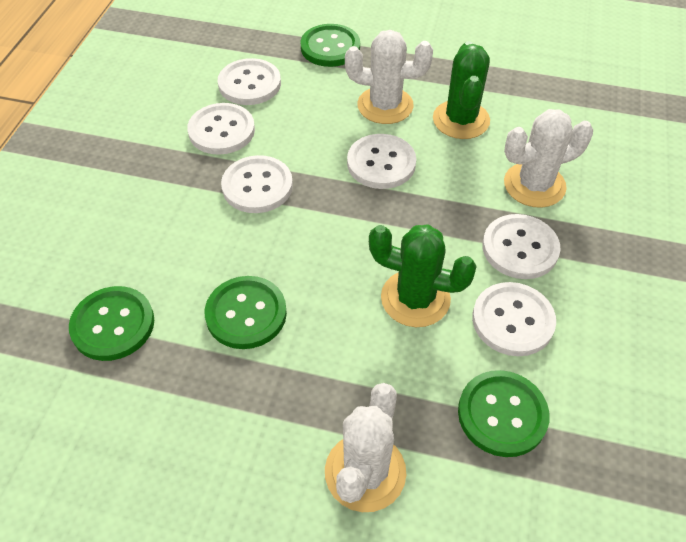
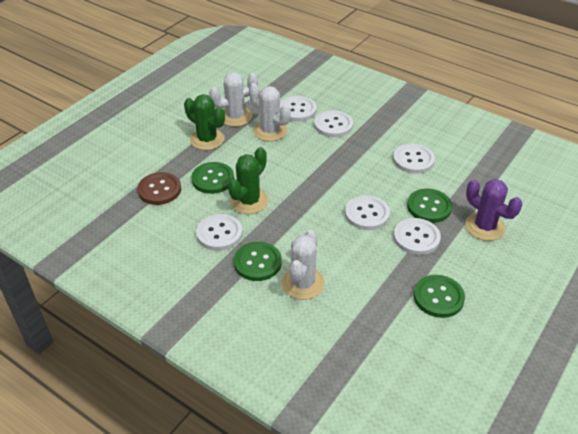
brown button: 0 -> 1
purple cactus: 0 -> 1

